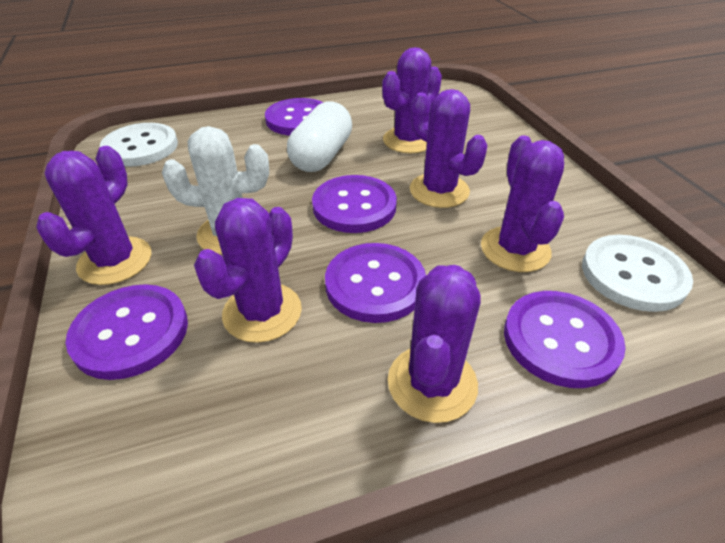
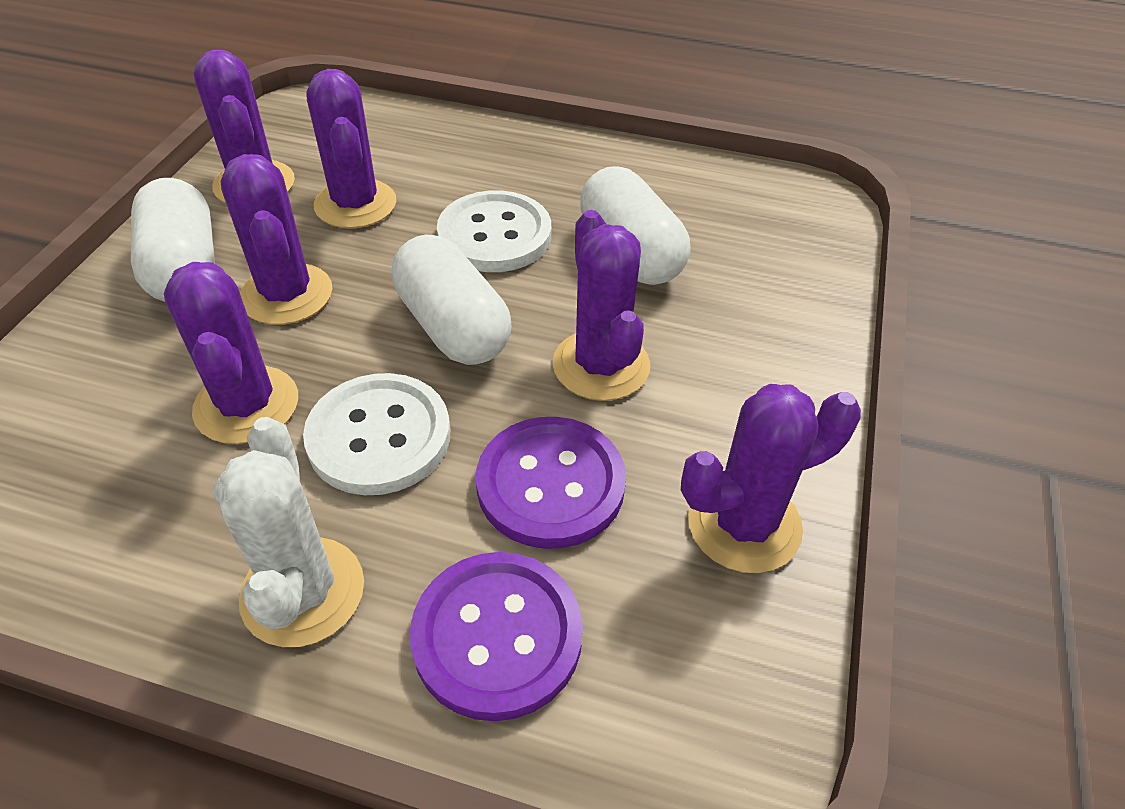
purple button: 5 -> 2
white capsule: 1 -> 3

